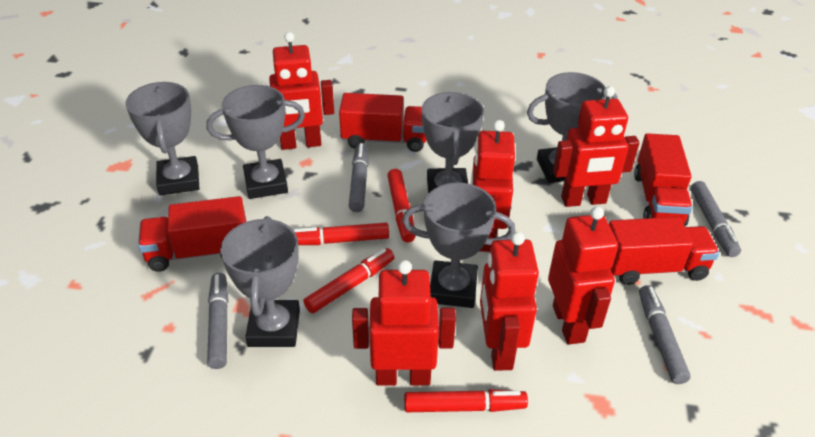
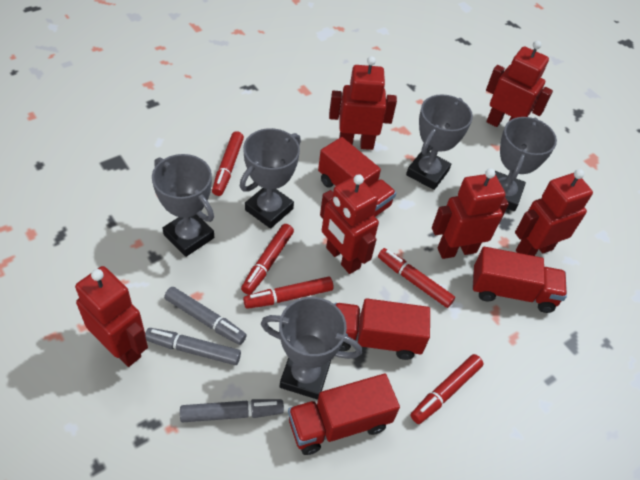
grey marker: 4 -> 3
grey trophy: 6 -> 5
red marker: 4 -> 5

